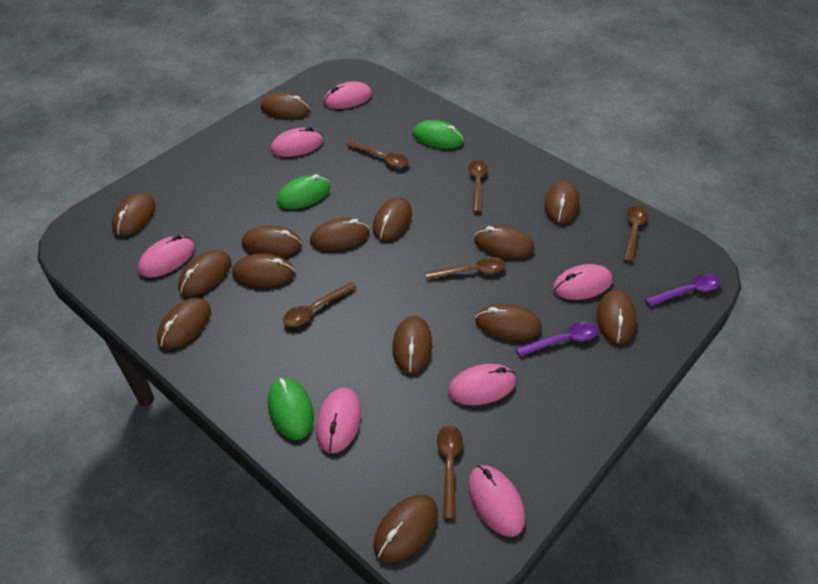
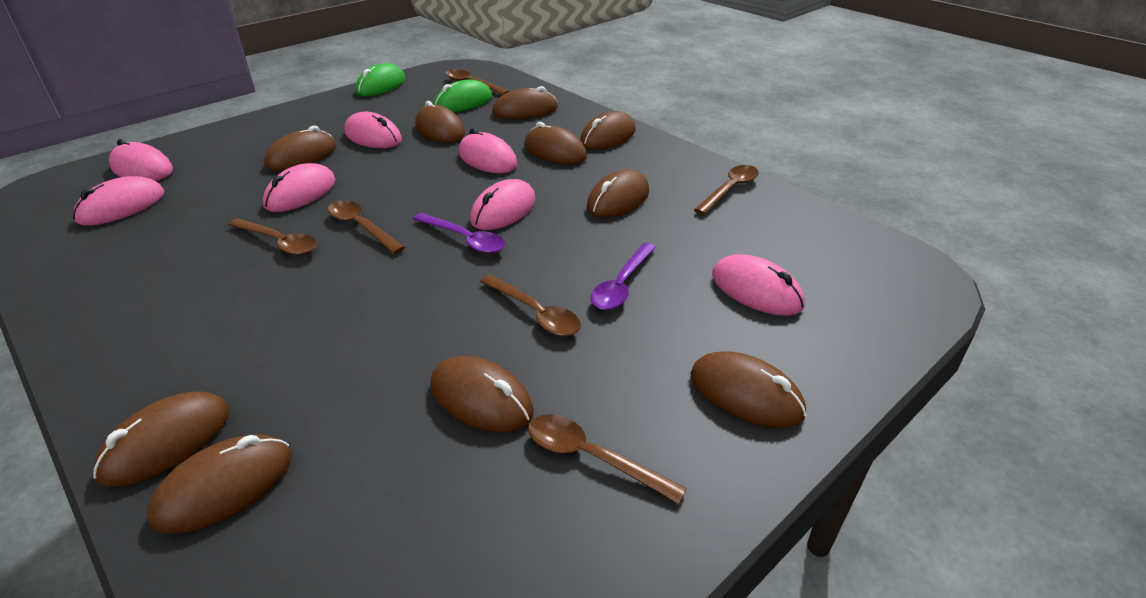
brown mouse: 14 -> 10
green mouse: 3 -> 2

